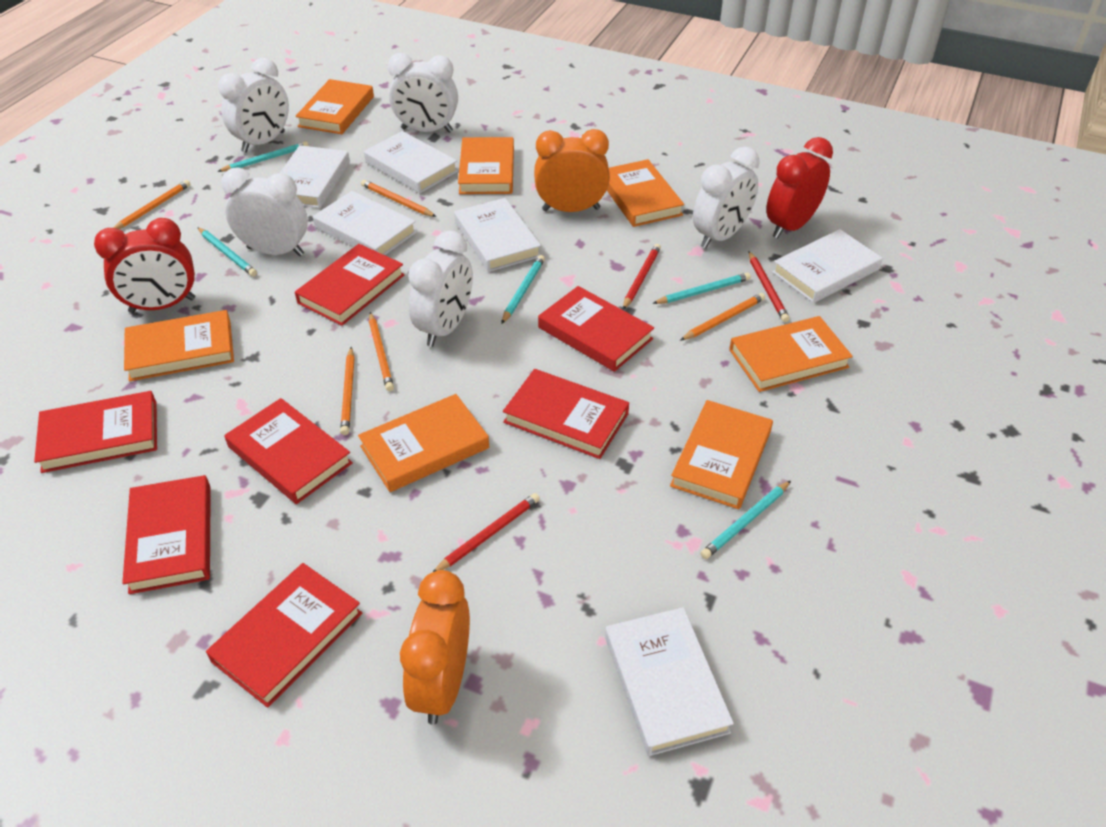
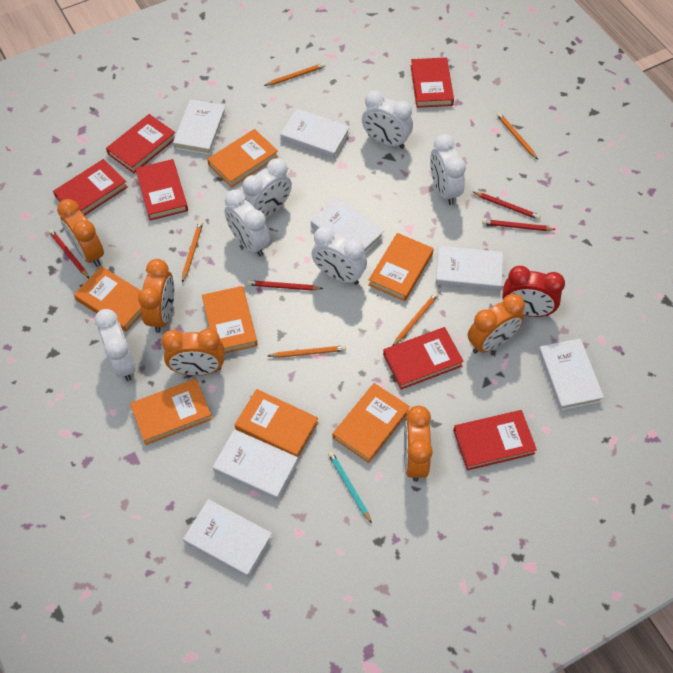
orange clock: 2 -> 5
red book: 7 -> 6
red clock: 2 -> 1
red pencil: 3 -> 4
turquoise pencil: 5 -> 1
white book: 6 -> 7
white clock: 5 -> 6

